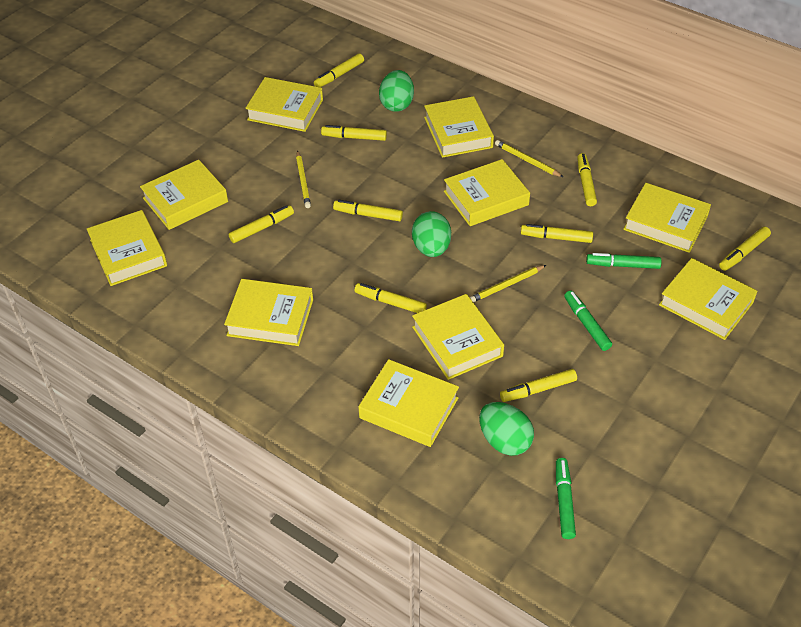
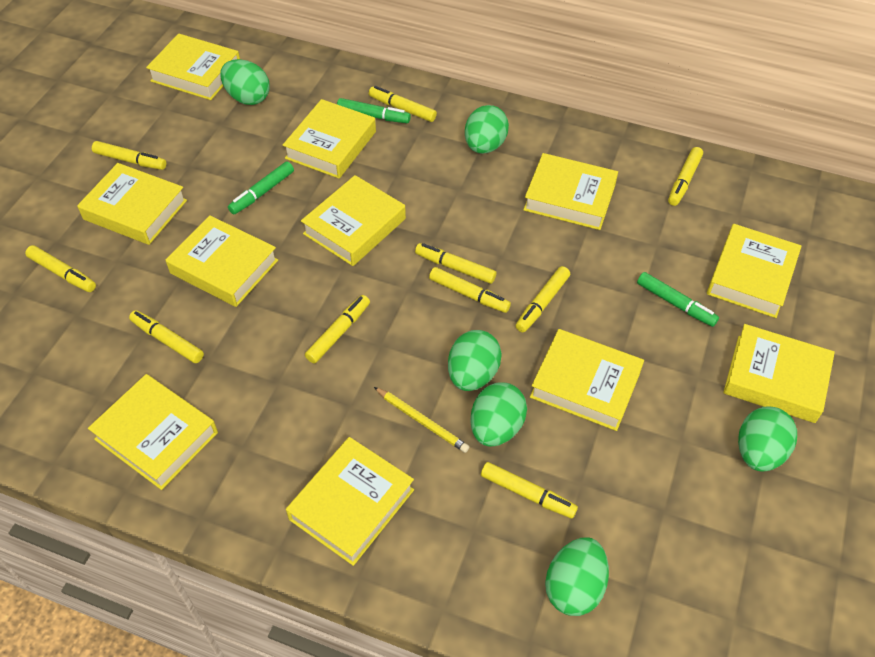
green egg: 3 -> 6
yellow book: 10 -> 11
yellow marker: 9 -> 10
yellow pencil: 3 -> 1

